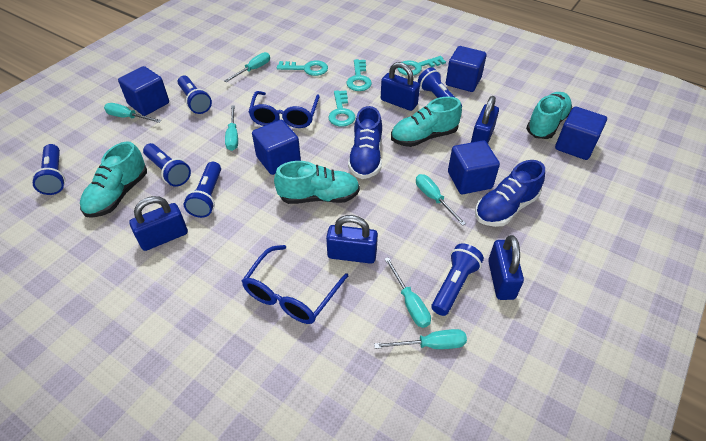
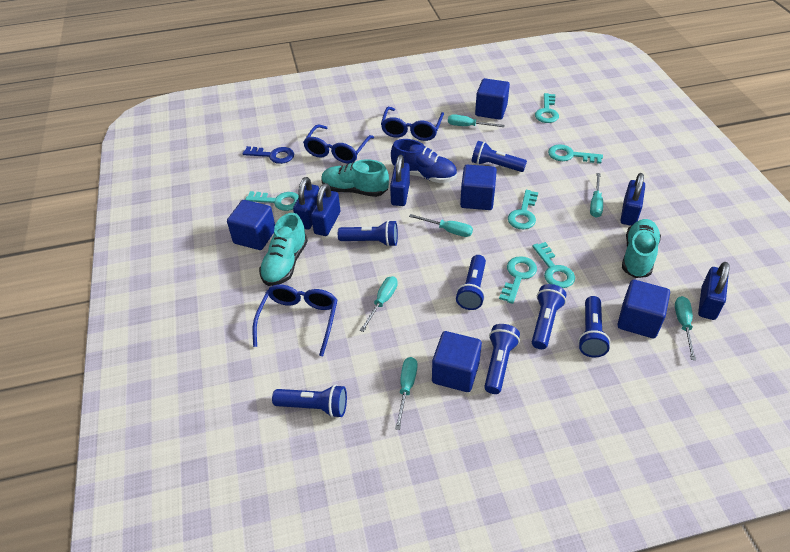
blue flashlight: 6 -> 7
blue glasses: 2 -> 3
blue key: 0 -> 1
blue shoe: 2 -> 1
turquoise key: 4 -> 6
turquoise shoe: 4 -> 3

